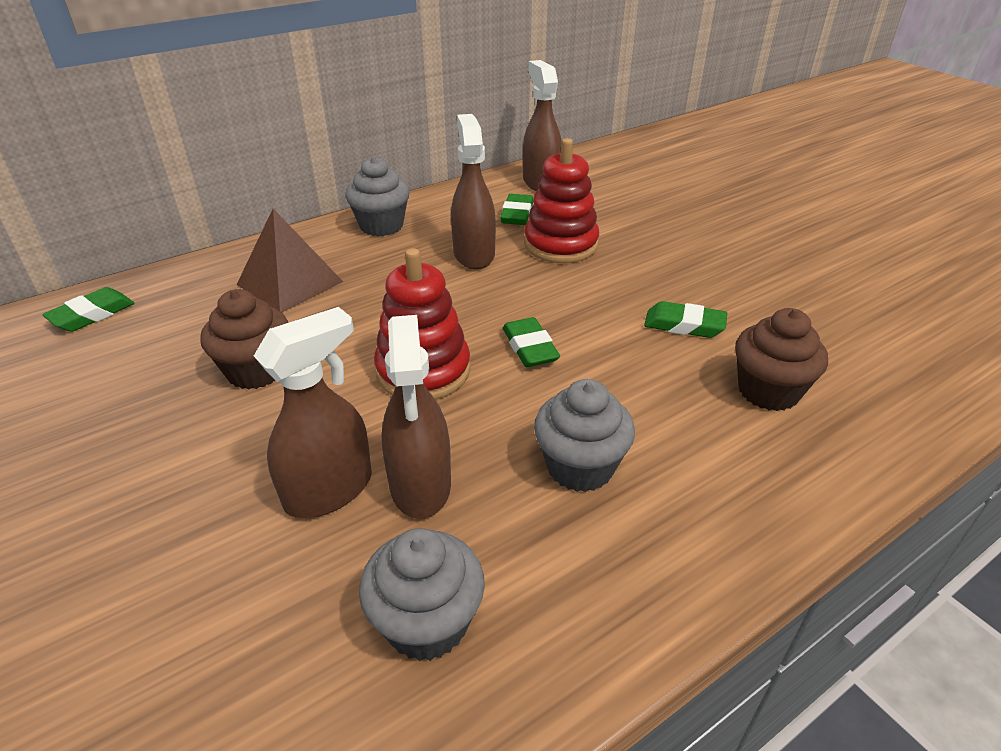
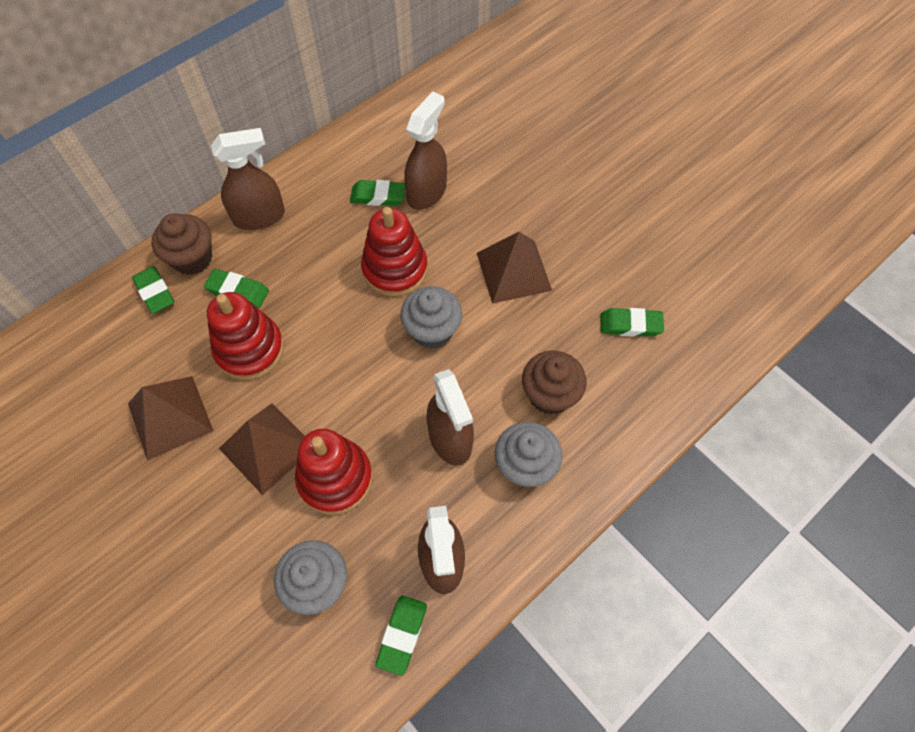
brown pyramid: 1 -> 3
green eraser: 4 -> 5
red stacking toy: 2 -> 3

